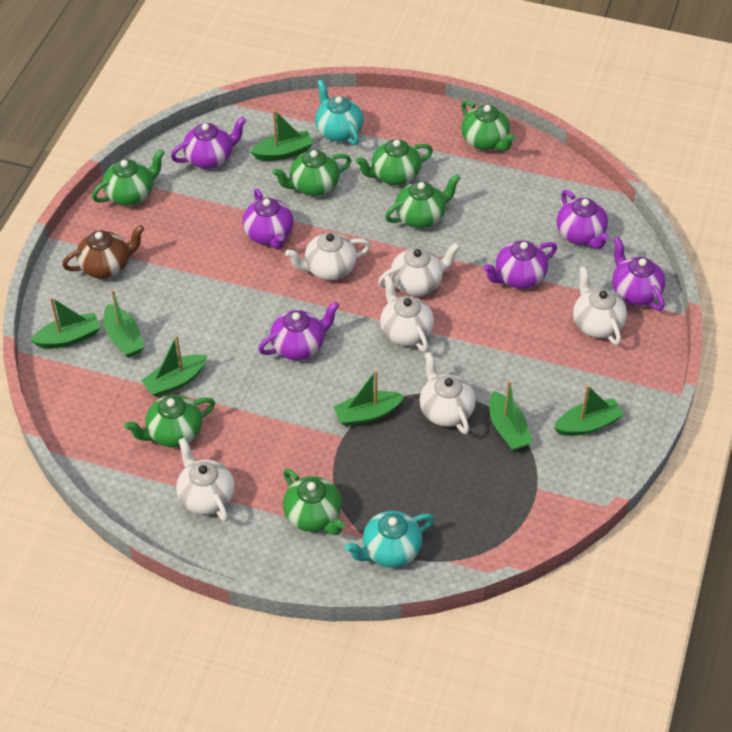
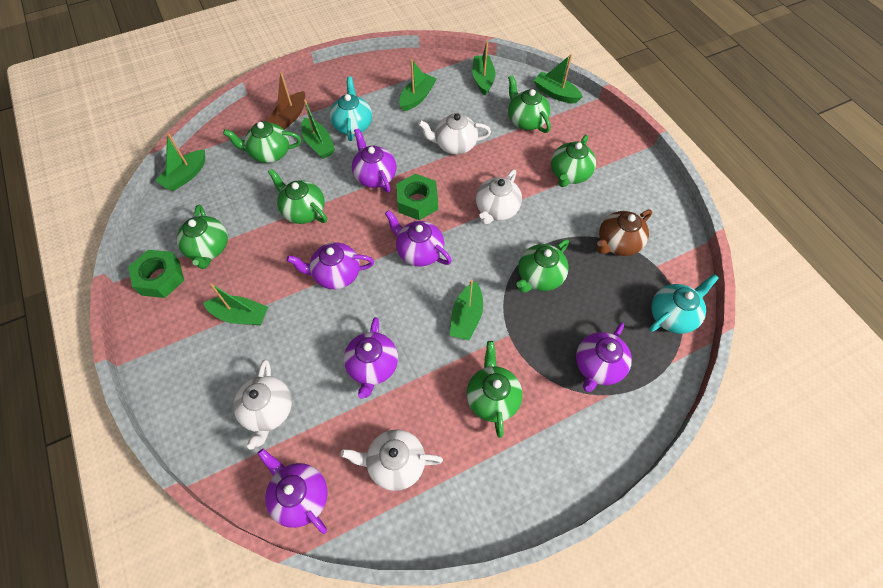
brown boat: 0 -> 1
green nut: 0 -> 2
white teapot: 6 -> 4

